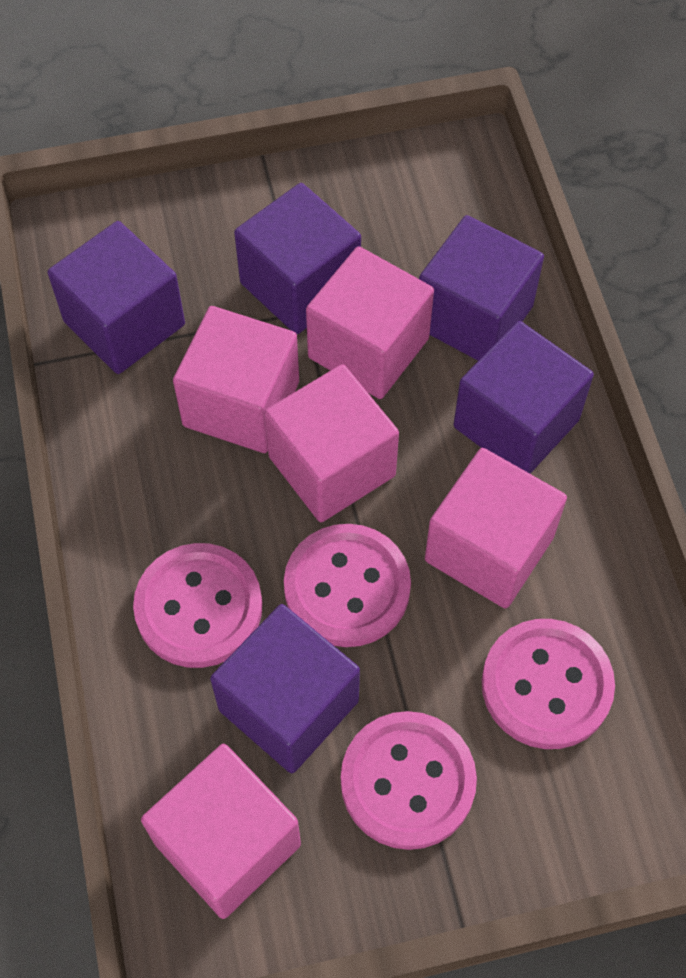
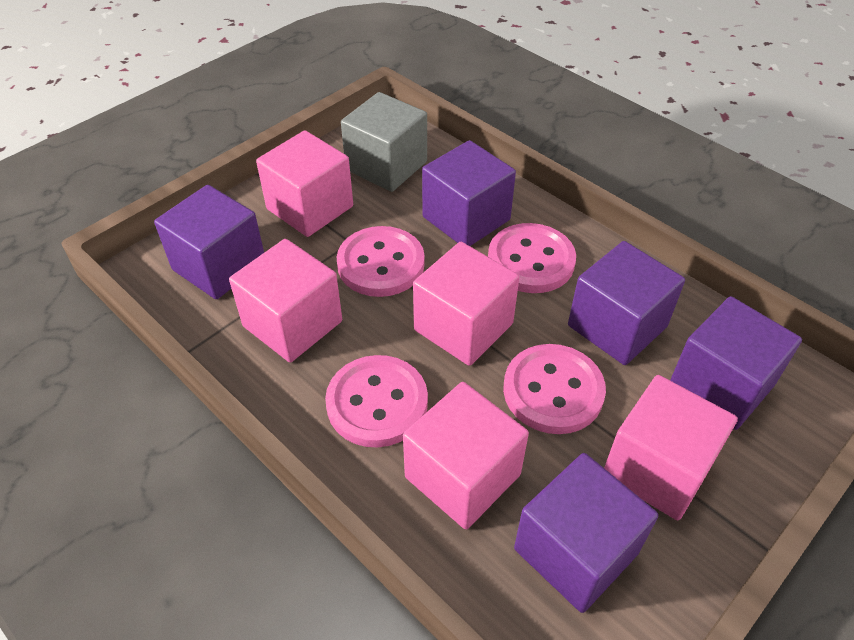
grey cube: 0 -> 1

